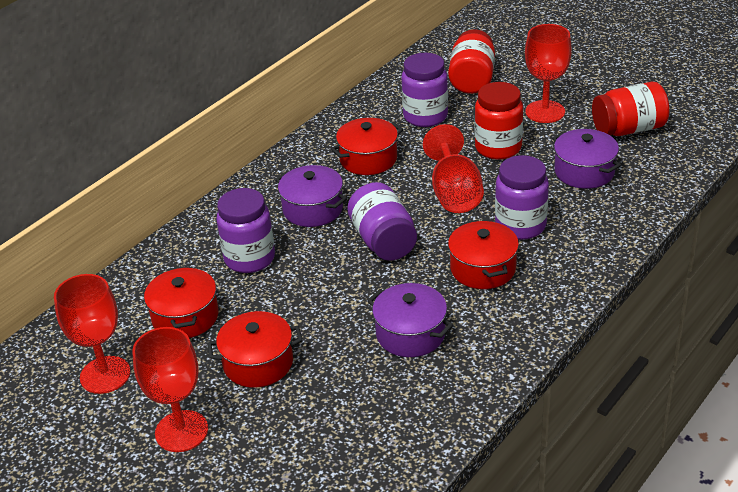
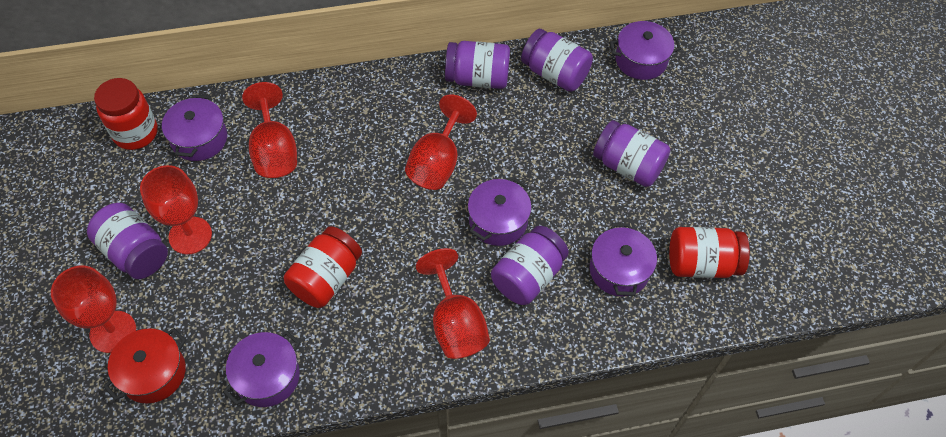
purple jar: 4 -> 5
purple pot: 3 -> 5
red goblet: 4 -> 5
red pot: 4 -> 1

